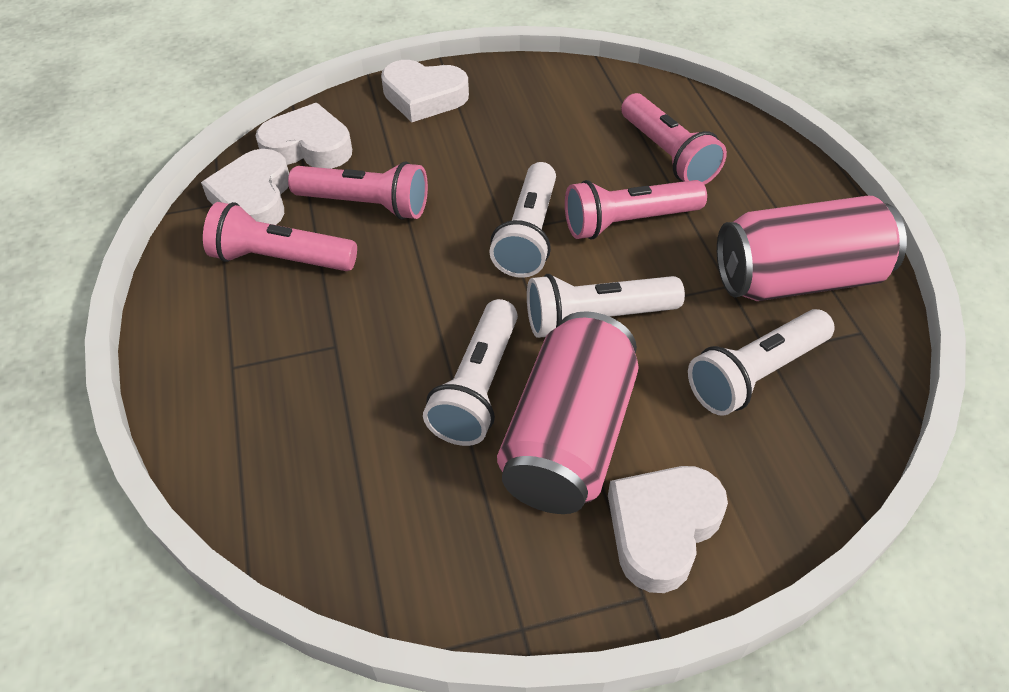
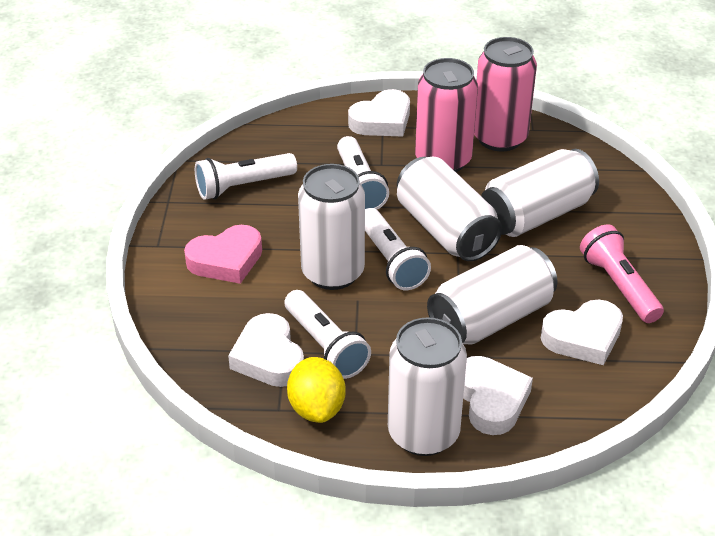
pink flashlight: 4 -> 1
pink heart: 0 -> 1
white can: 0 -> 5
yellow lemon: 0 -> 1

